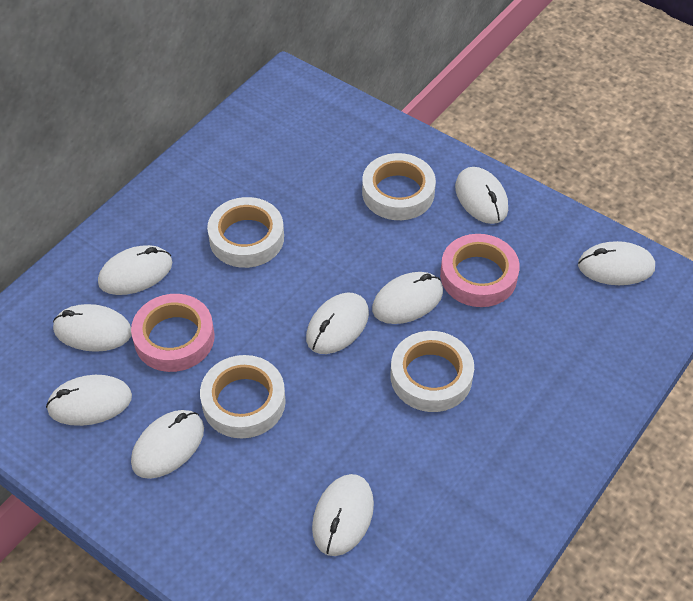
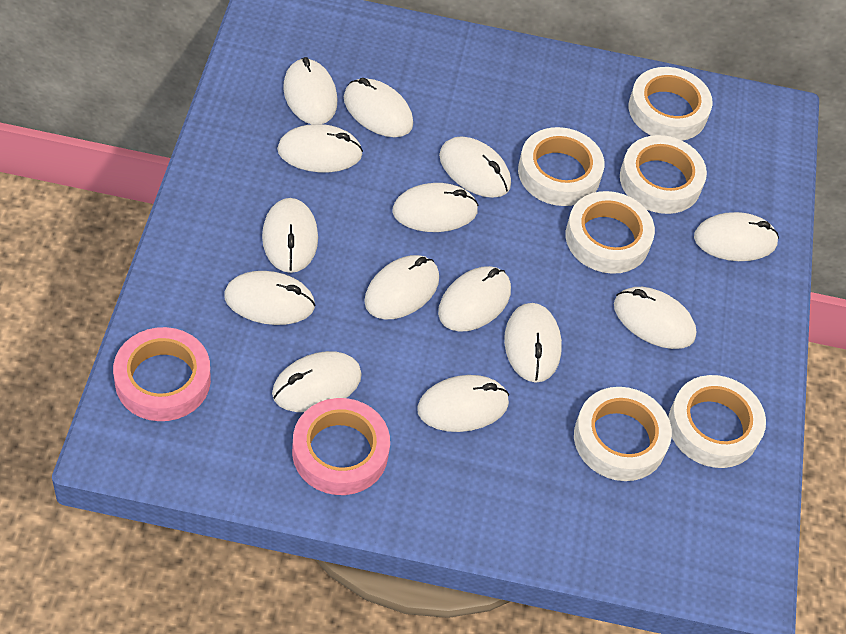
white mouse: 9 -> 14
white tape: 4 -> 6

